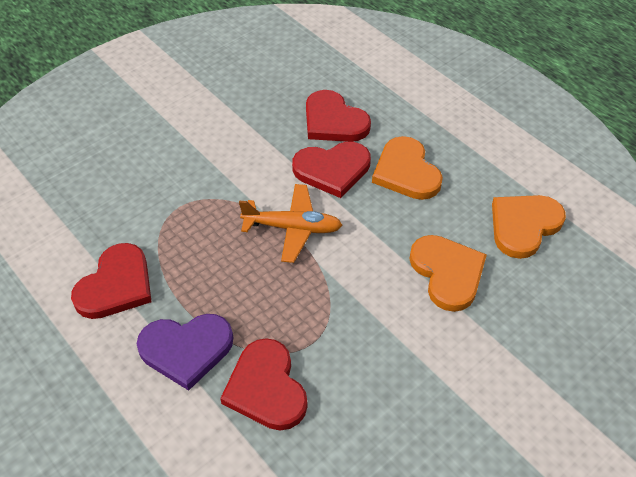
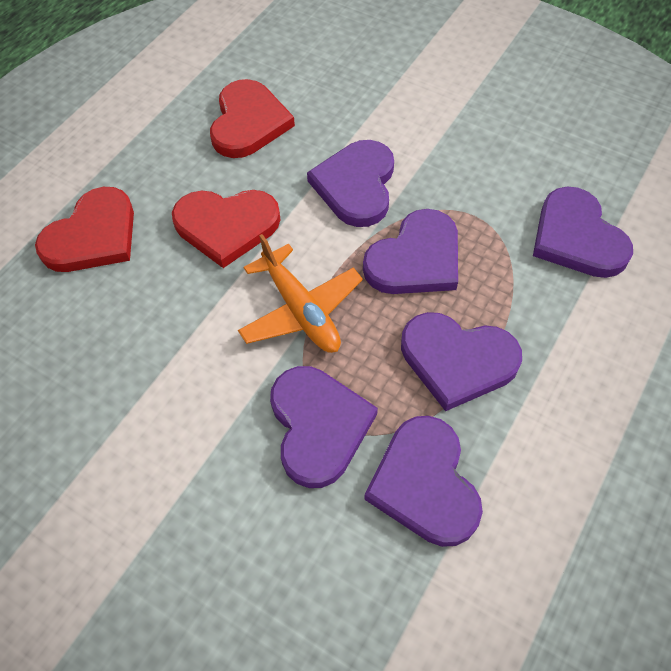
orange heart: 3 -> 0
purple heart: 1 -> 6
red heart: 4 -> 3

